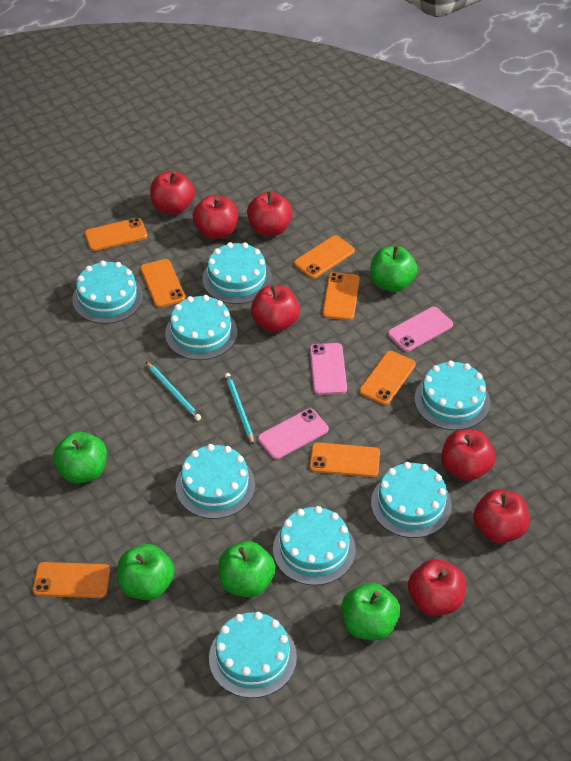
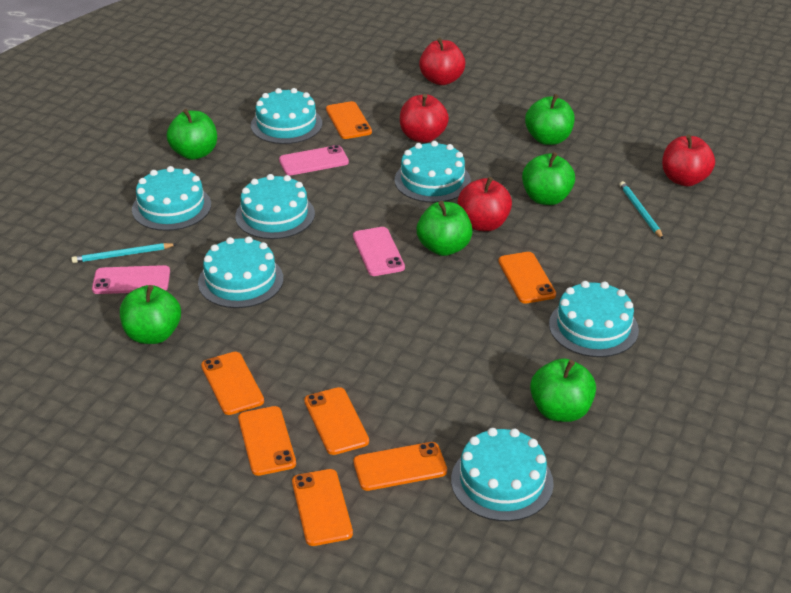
green apple: 5 -> 6
red apple: 7 -> 4
turquoise cake: 8 -> 7

